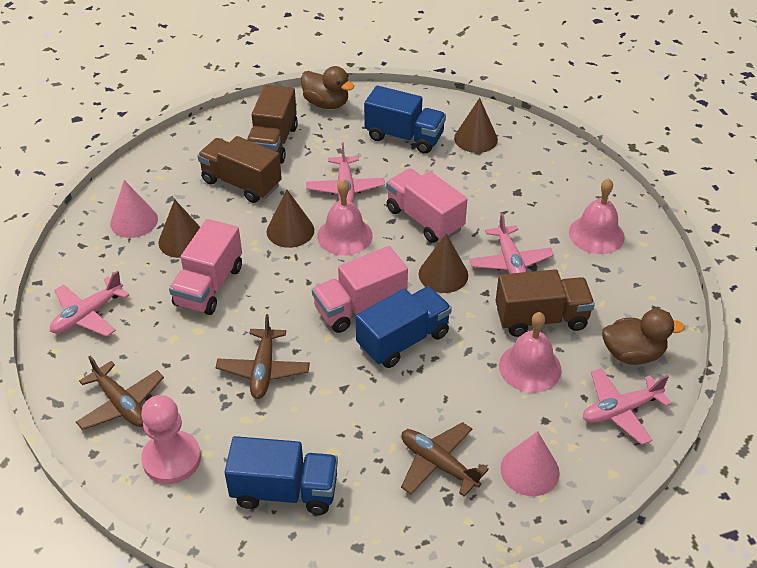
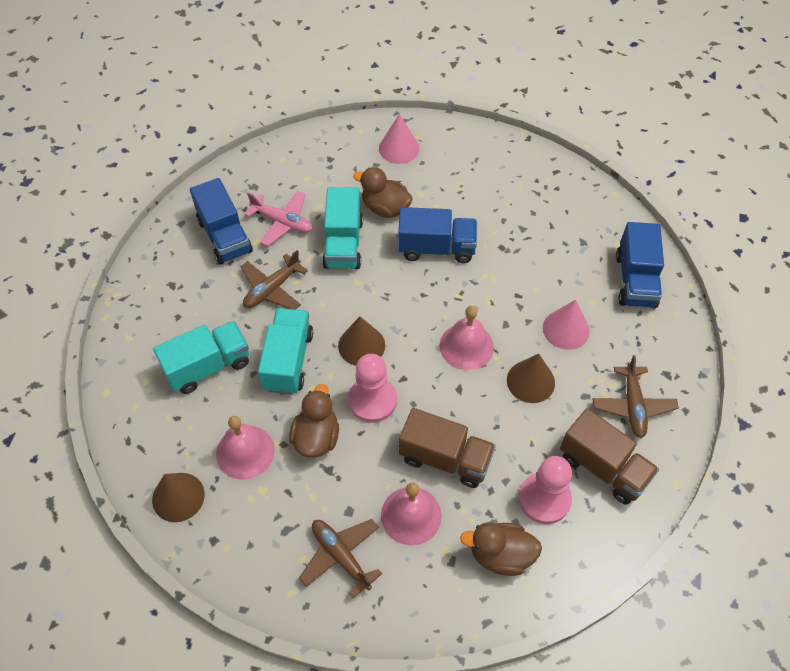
brown cone: 4 -> 3
brown duck: 2 -> 3
brown truck: 3 -> 2
pink pawn: 1 -> 2
pink plane: 4 -> 1
pink truck: 3 -> 0
turquoise truck: 0 -> 3

